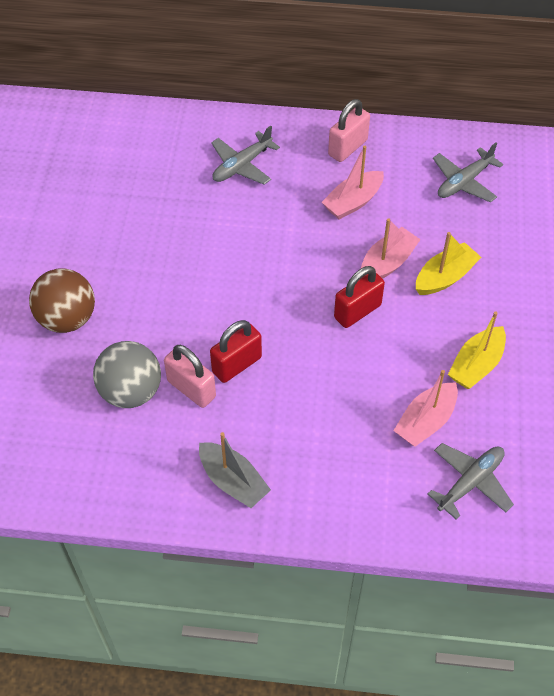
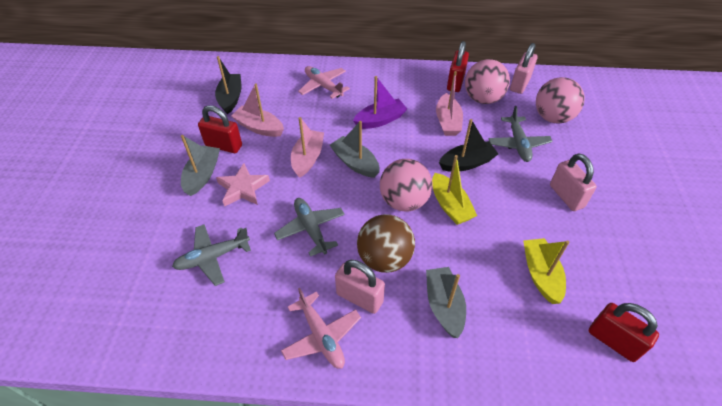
black boat: 0 -> 2
grey ball: 1 -> 0
grey boat: 1 -> 3
pink ball: 0 -> 3
pink padlock: 2 -> 3
pink plane: 0 -> 2
pink star: 0 -> 1
purple boat: 0 -> 1
red padlock: 2 -> 3

